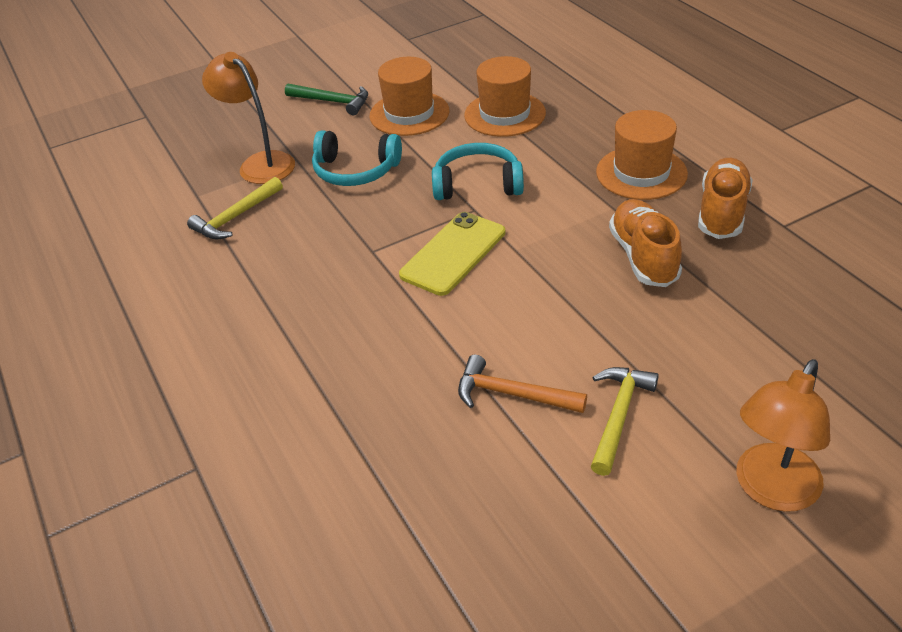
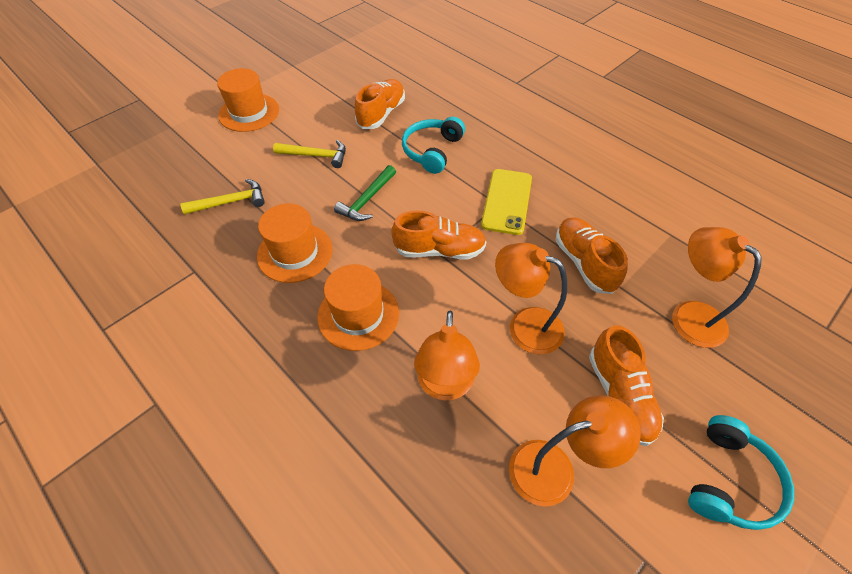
orange hammer: 1 -> 0
orange lamp: 2 -> 4
orange shoe: 2 -> 4

